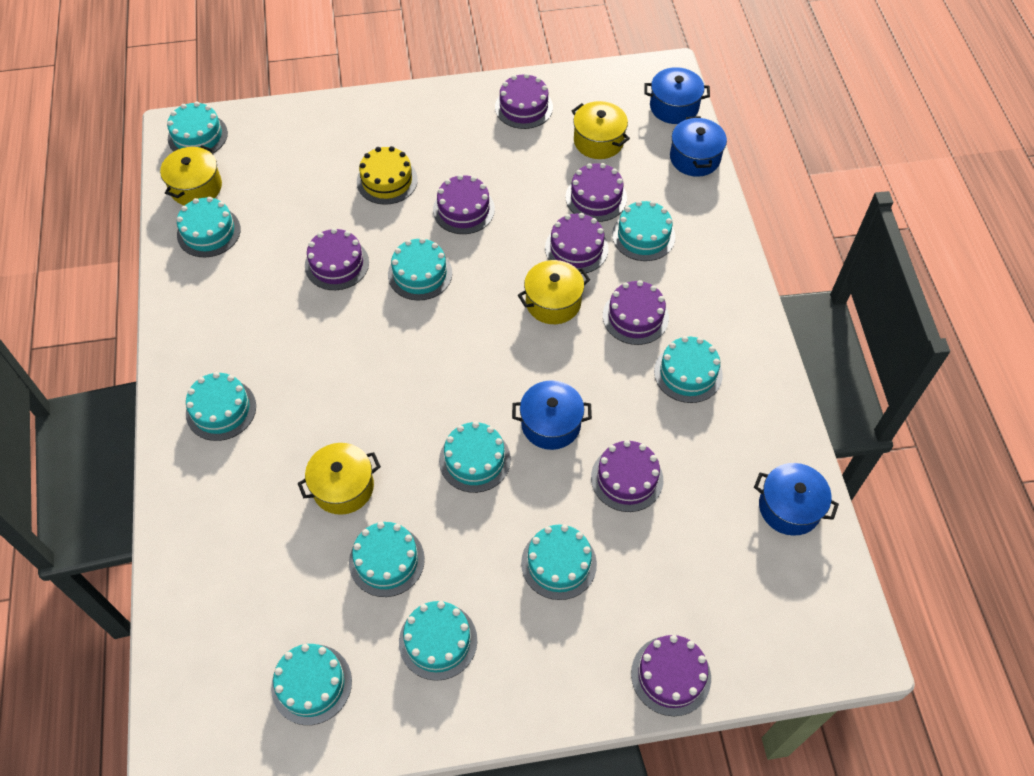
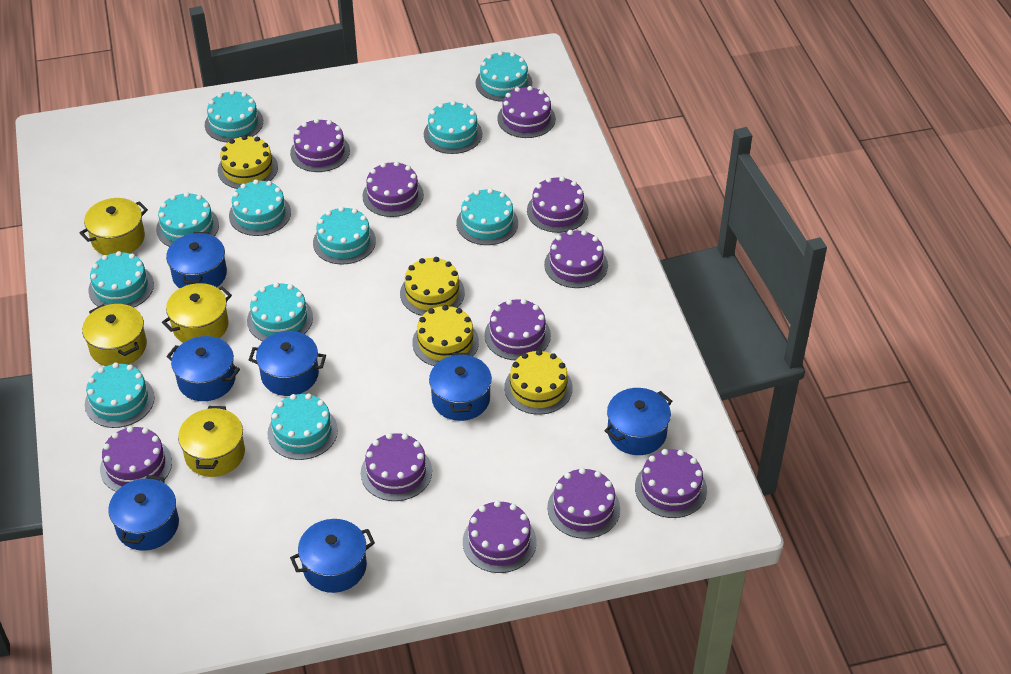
blue pot: 4 -> 7
purple cake: 8 -> 11
yellow cake: 1 -> 4

